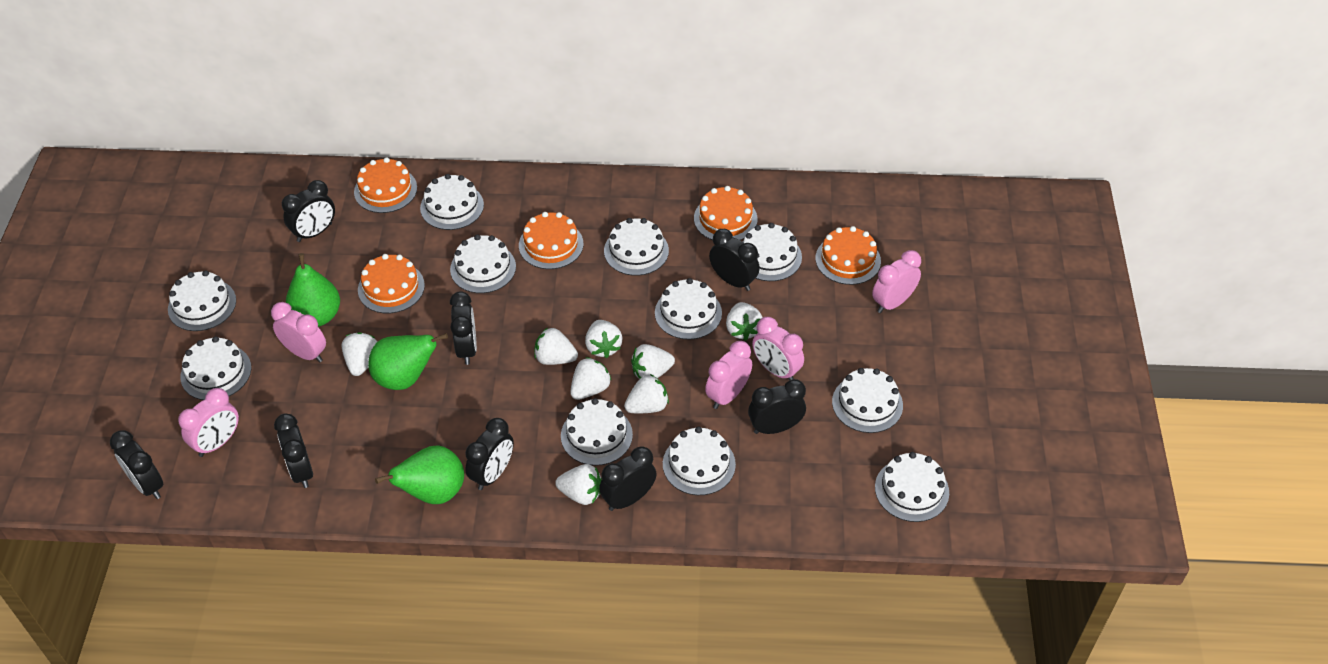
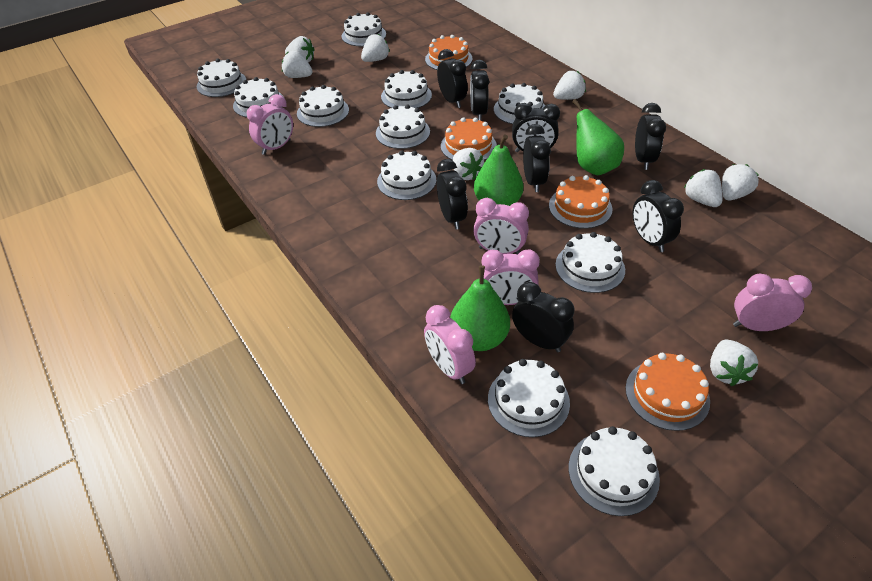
orange cake: 5 -> 4

